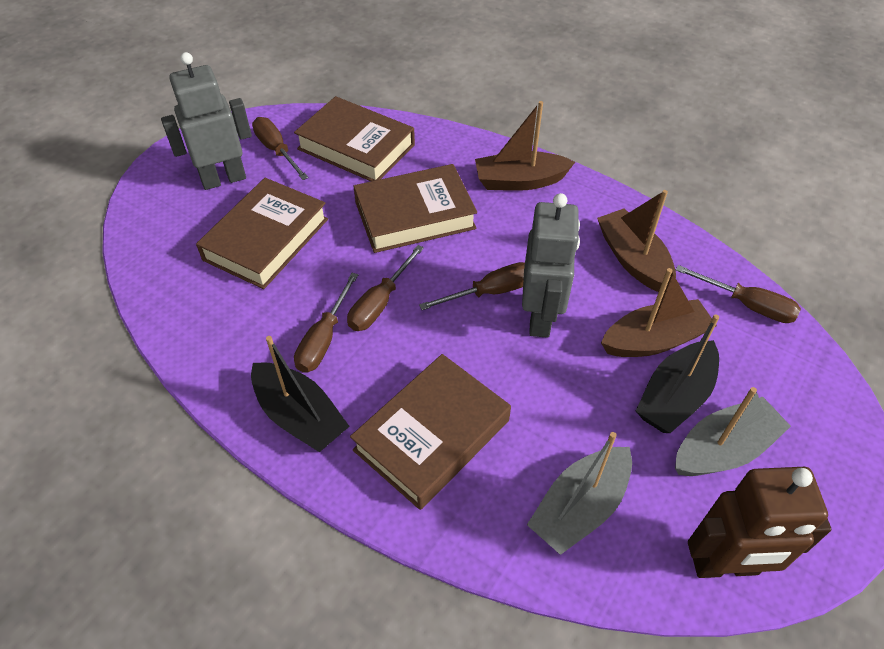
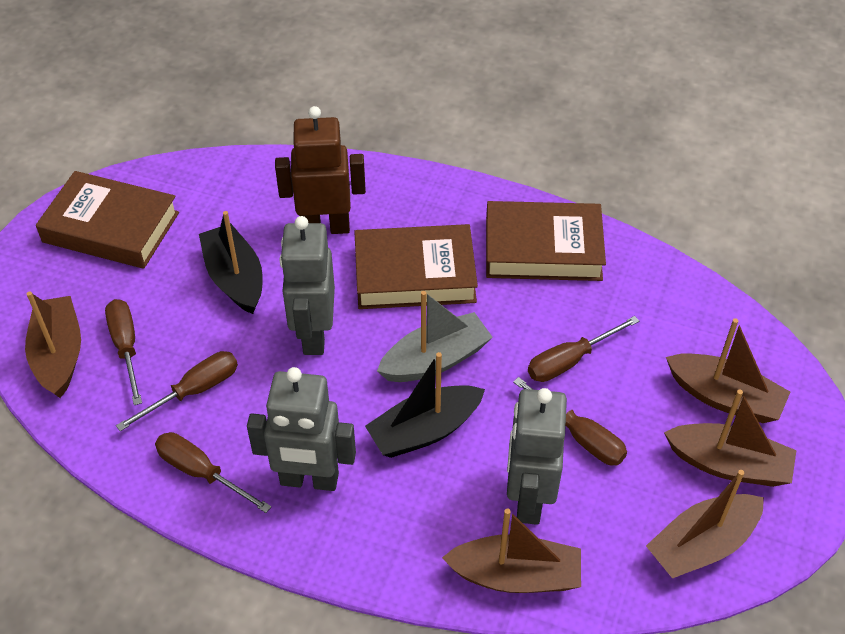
brown boat: 3 -> 5
brown book: 4 -> 3
grey boat: 2 -> 1
grey robot: 2 -> 3

